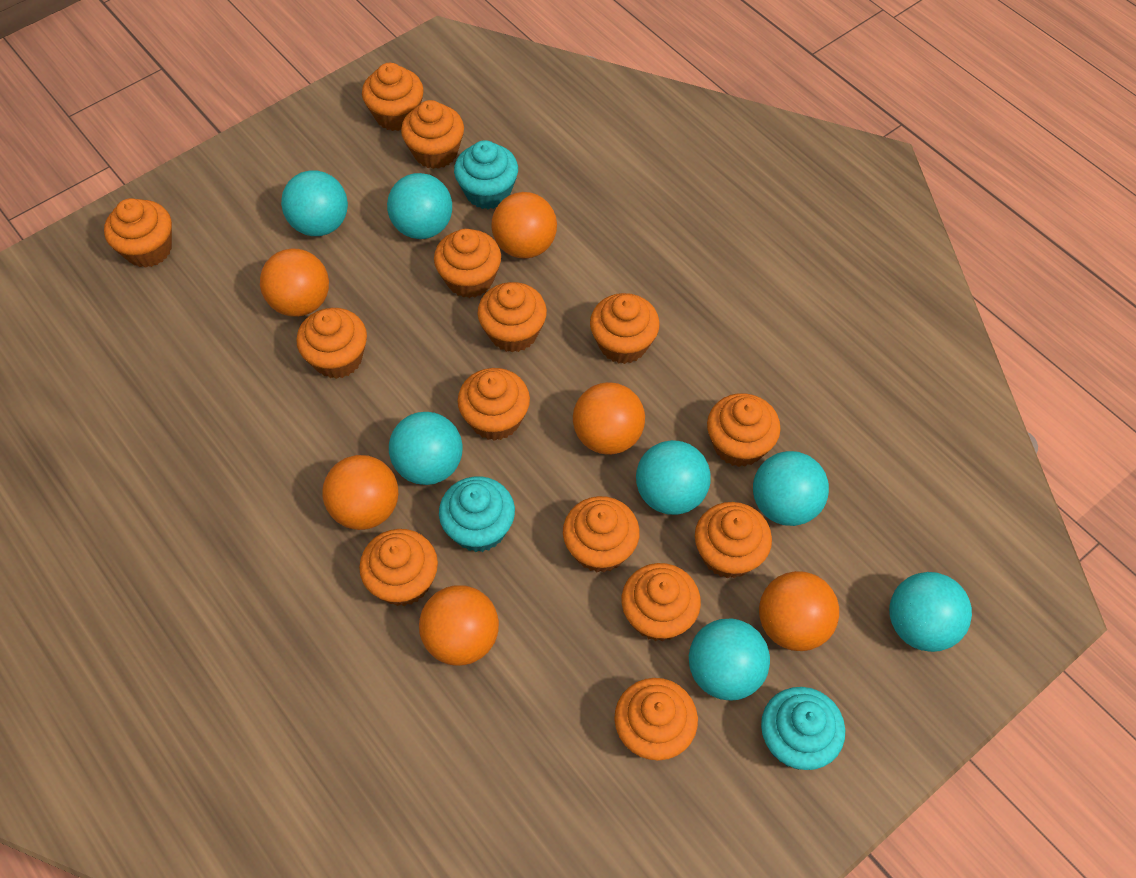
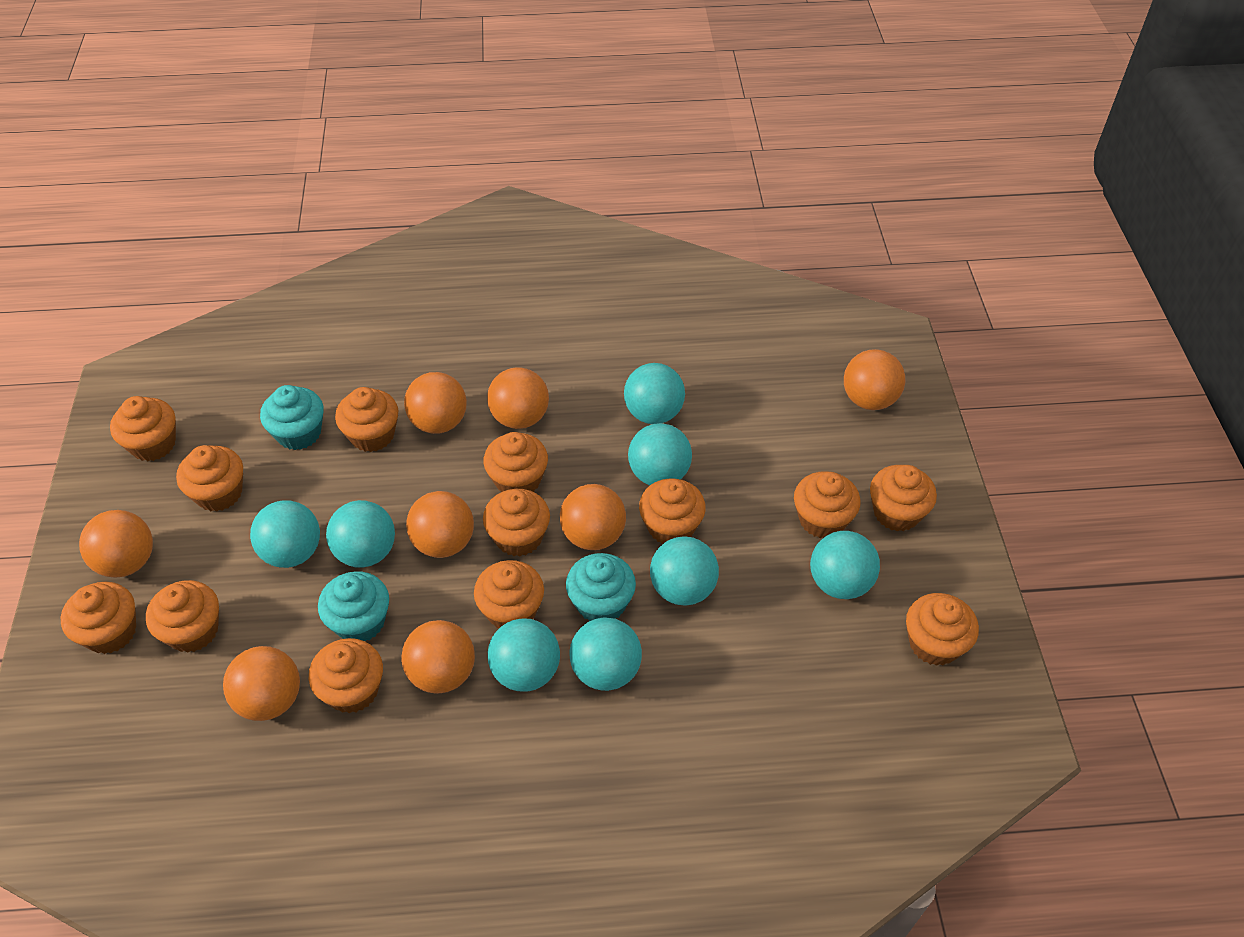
orange ball: 6 -> 8
orange cupcake: 14 -> 13
turquoise ball: 7 -> 8

